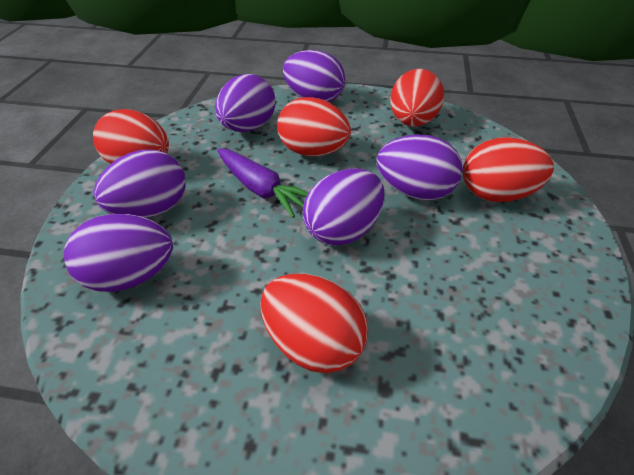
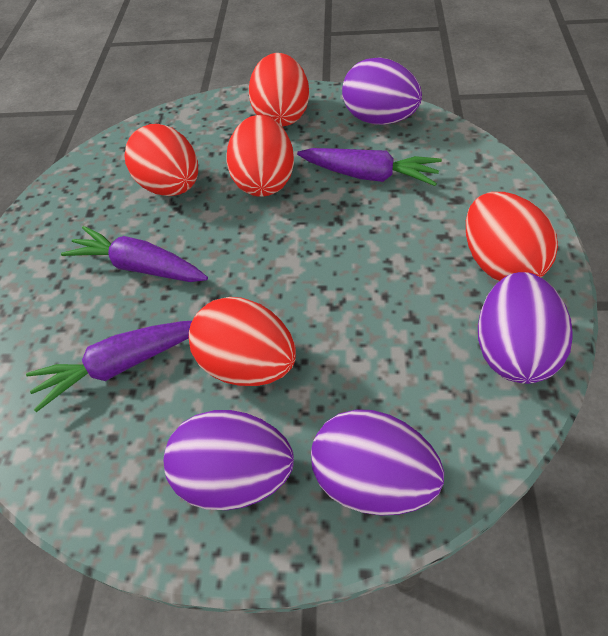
purple carrot: 1 -> 3
purple egg: 6 -> 4

